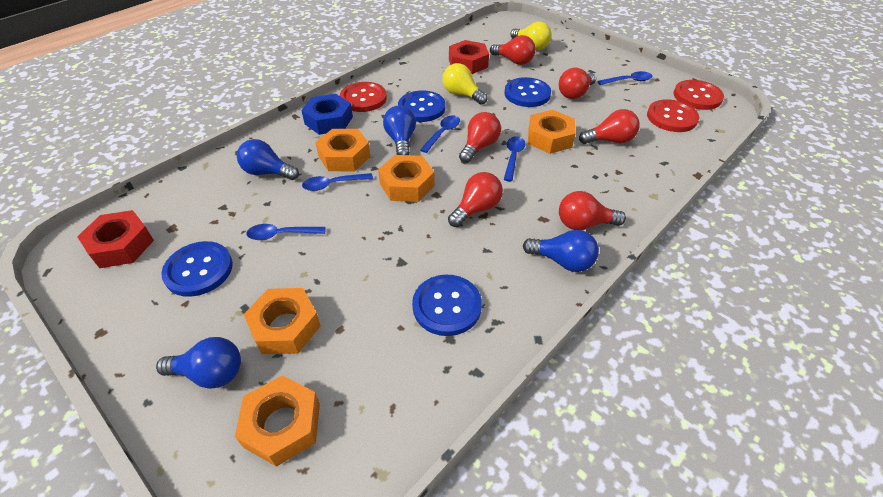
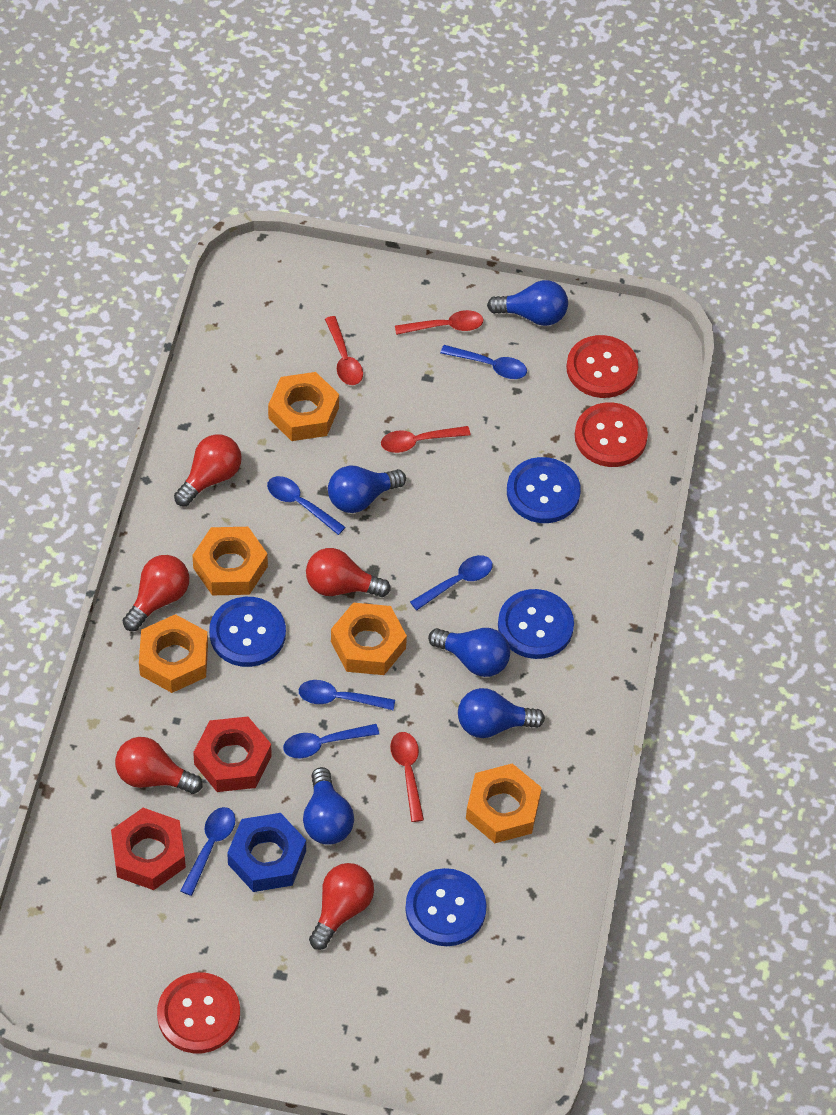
blue light bulb: 4 -> 5
blue spoon: 5 -> 6
red light bulb: 6 -> 5
red spoon: 0 -> 4
yellow light bulb: 2 -> 0

